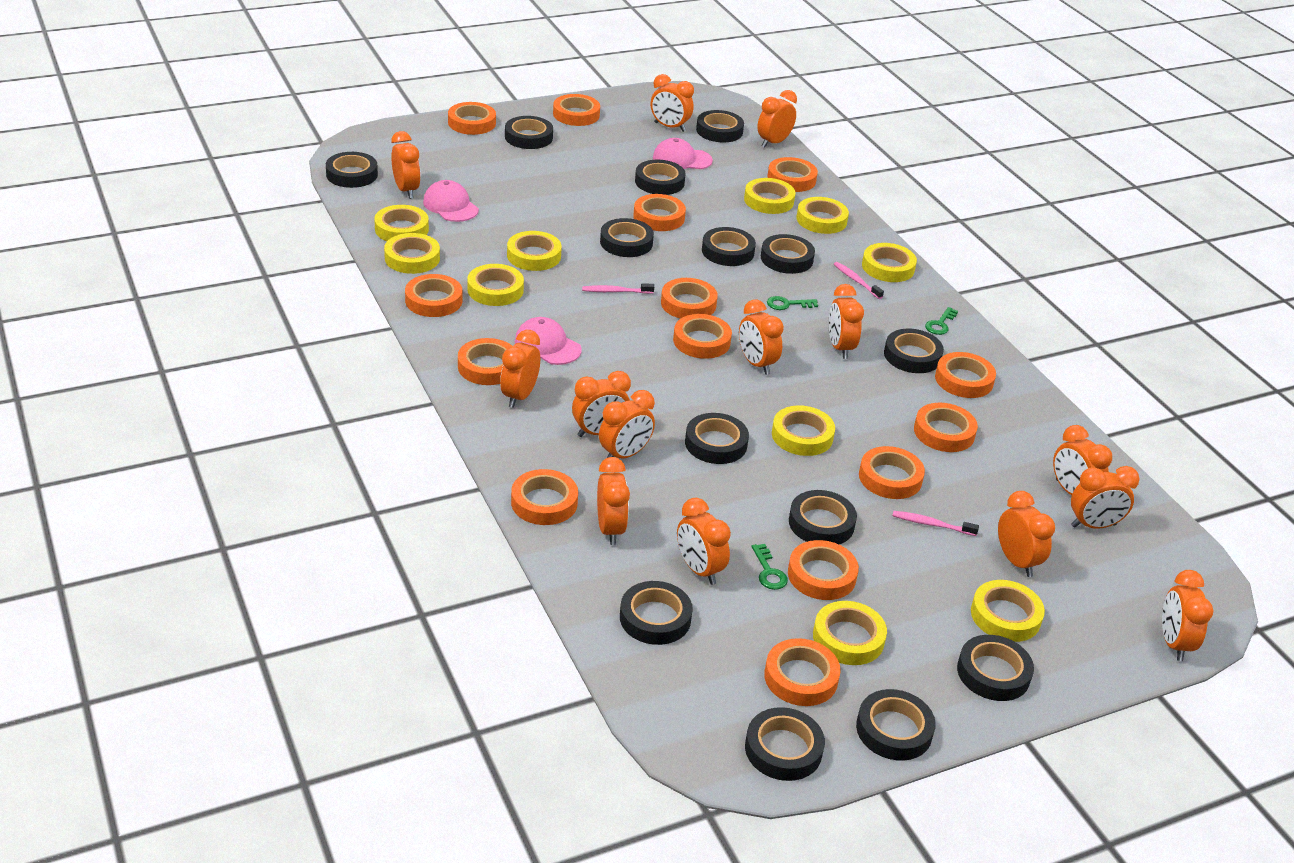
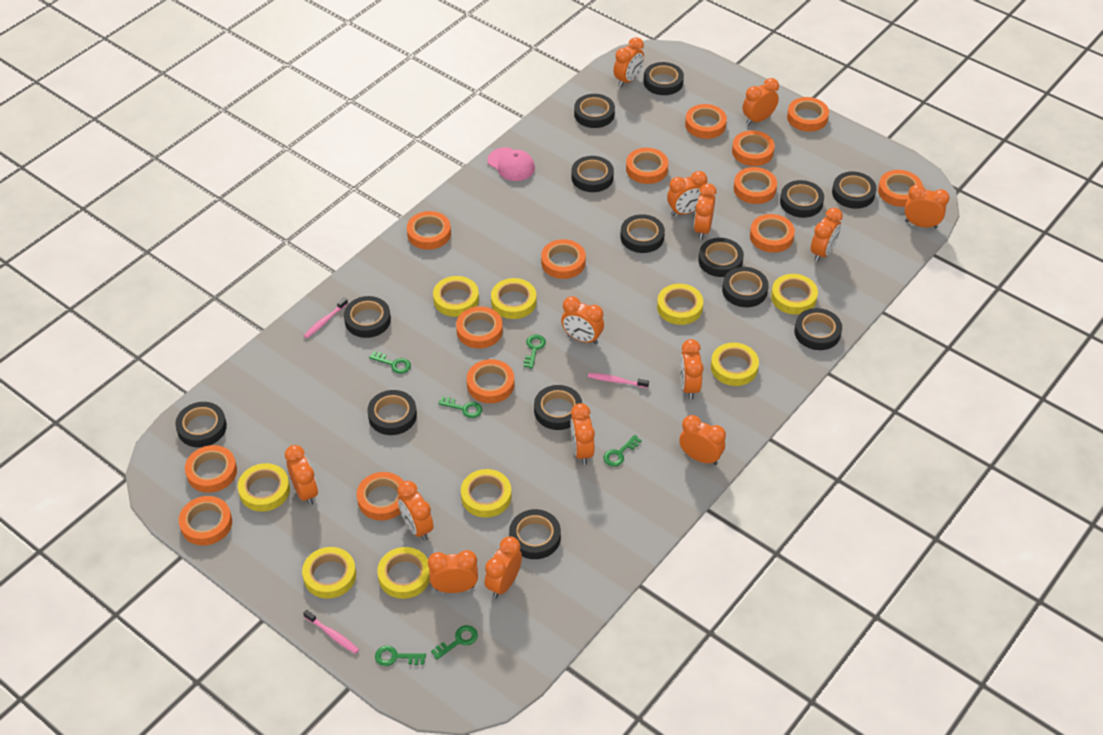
green key: 3 -> 6
pink cap: 3 -> 1
yellow tape: 10 -> 9

